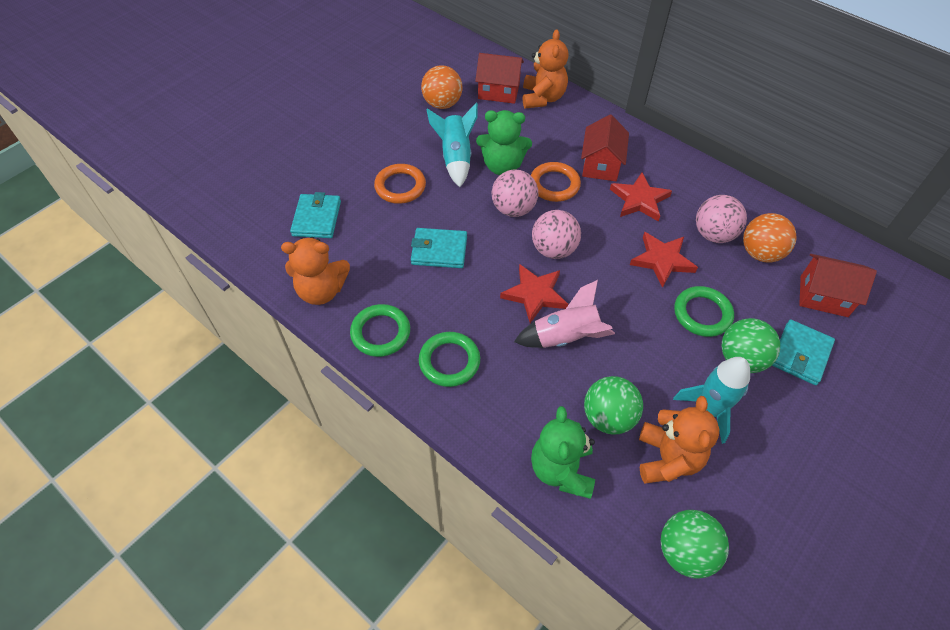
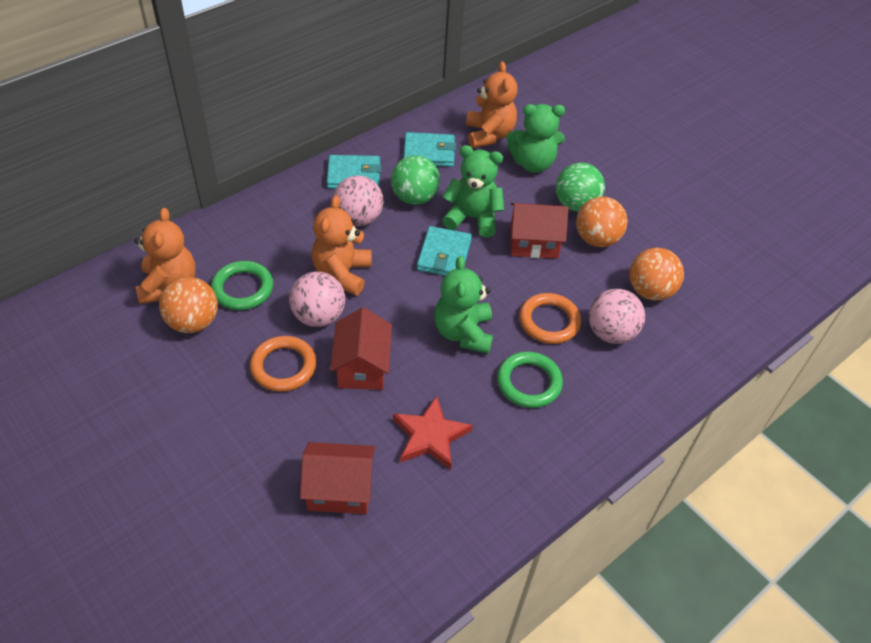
green ball: 3 -> 2
green ring: 3 -> 2
green teddy bear: 2 -> 3
orange ball: 2 -> 3
pink rocket: 1 -> 0
red star: 3 -> 1
turquoise rocket: 2 -> 0

